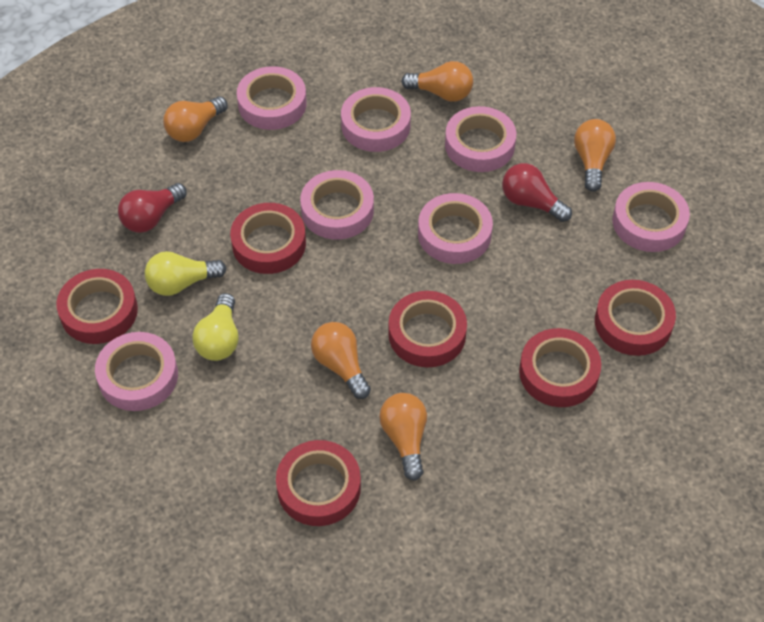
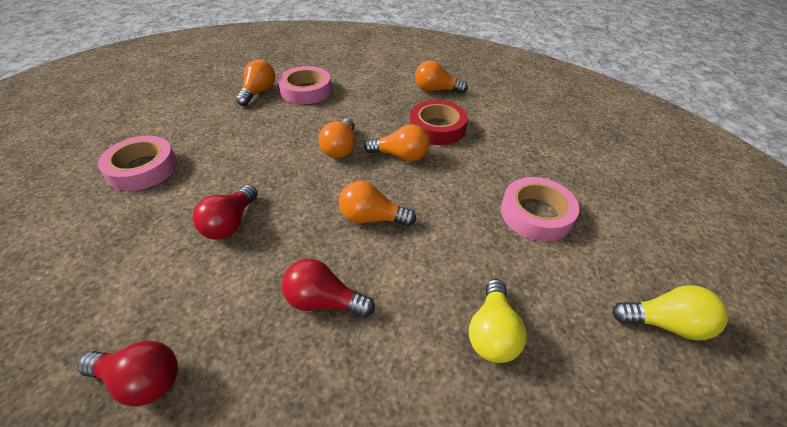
pink tape: 7 -> 3
red light bulb: 2 -> 3
red tape: 6 -> 1

